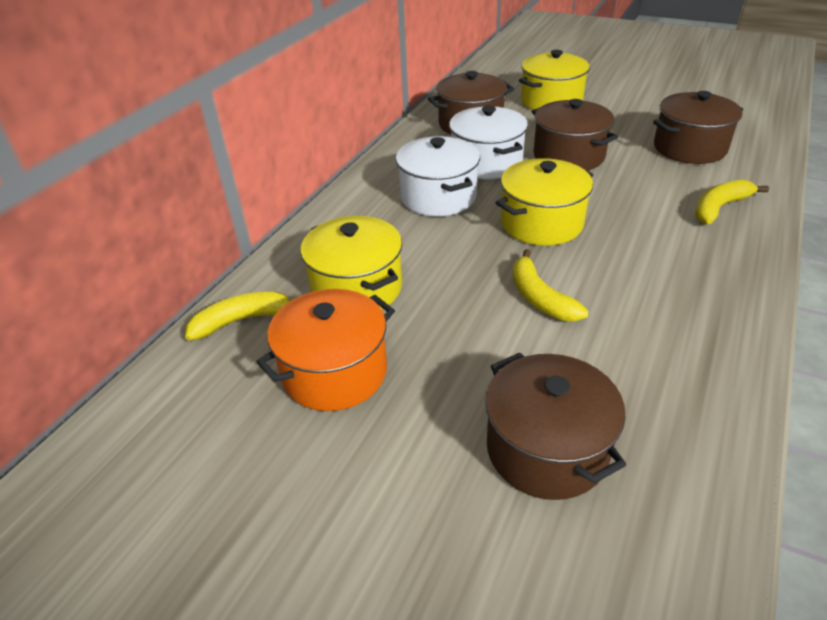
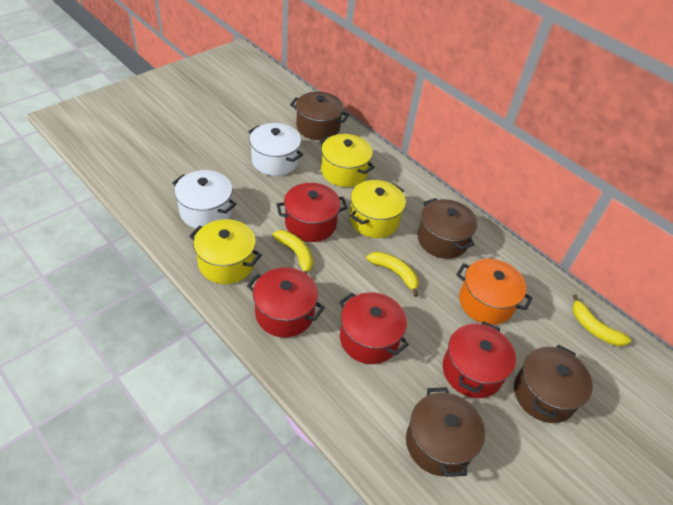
red pot: 0 -> 4

